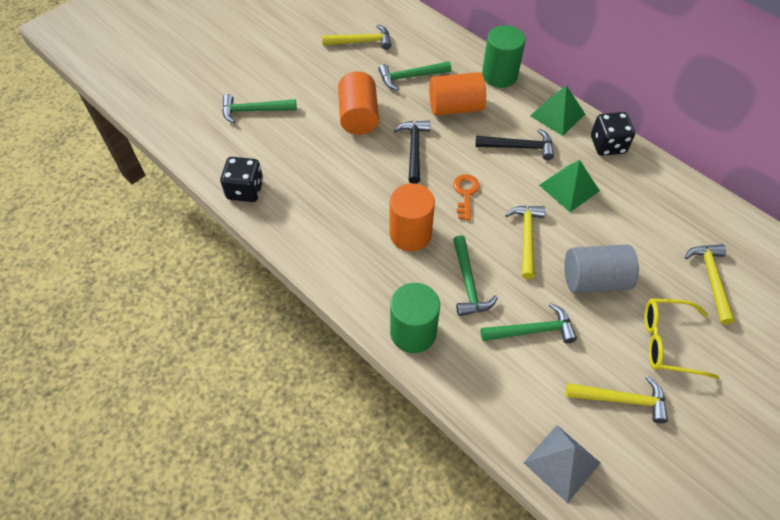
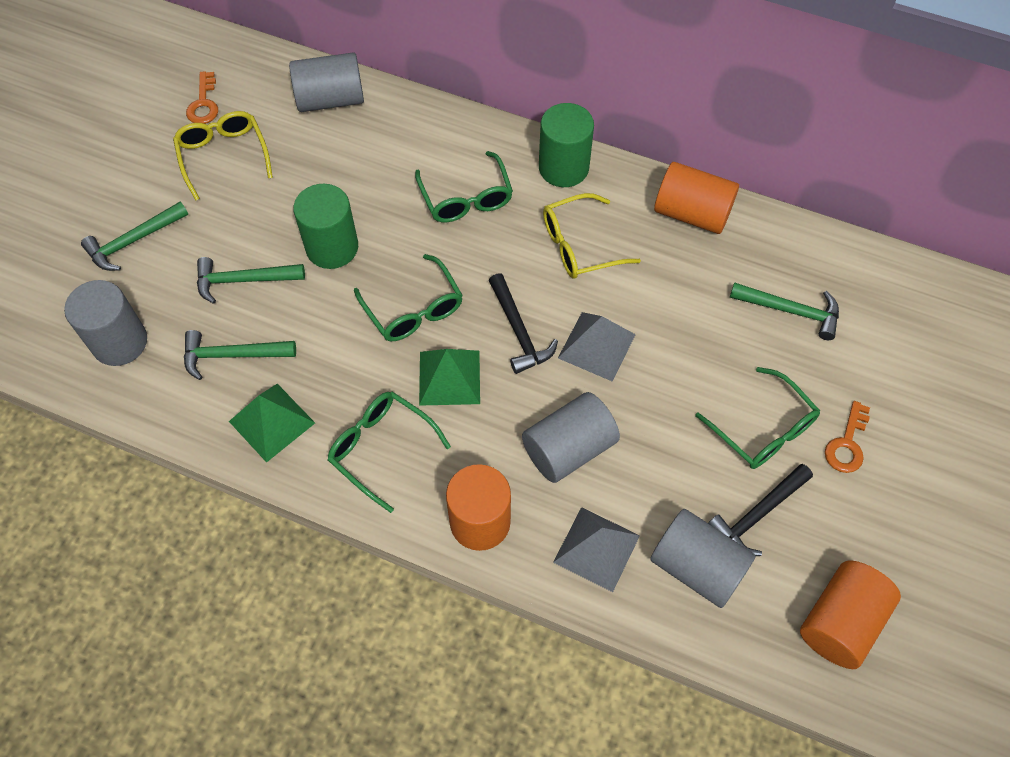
black dice: 2 -> 0
green glasses: 0 -> 4
grey cylinder: 1 -> 4
grey pyramid: 1 -> 2
orange key: 1 -> 2
yellow glasses: 1 -> 2
yellow hammer: 4 -> 0

